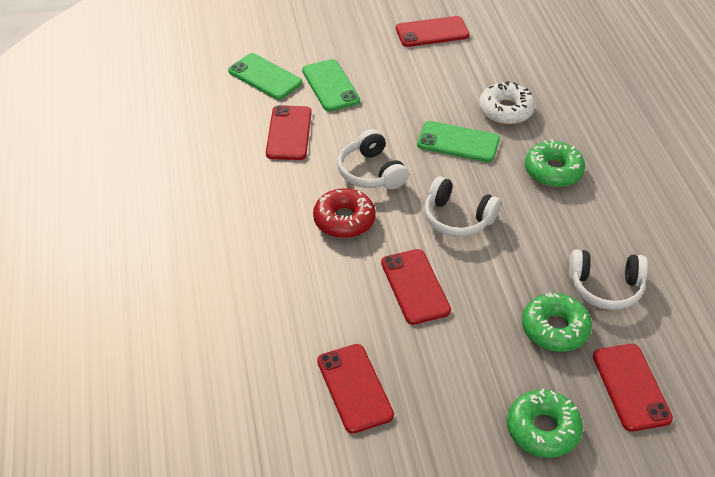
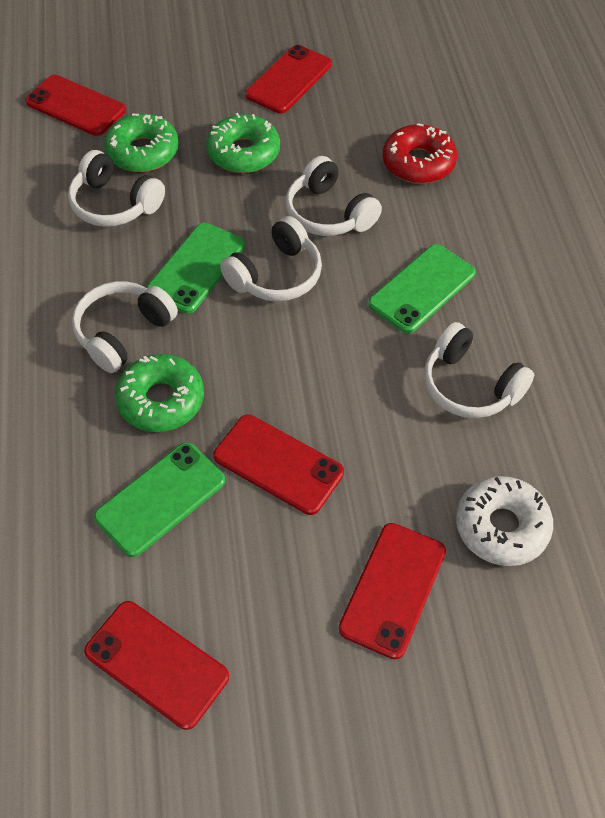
white headphones: 3 -> 5

